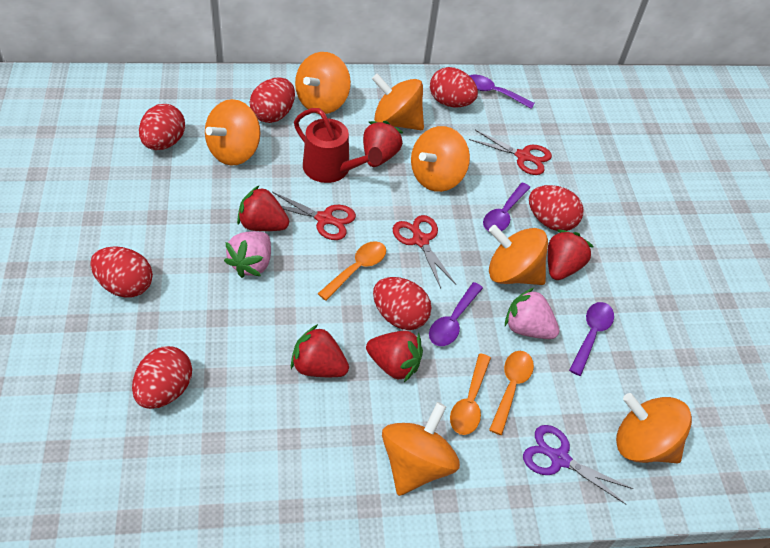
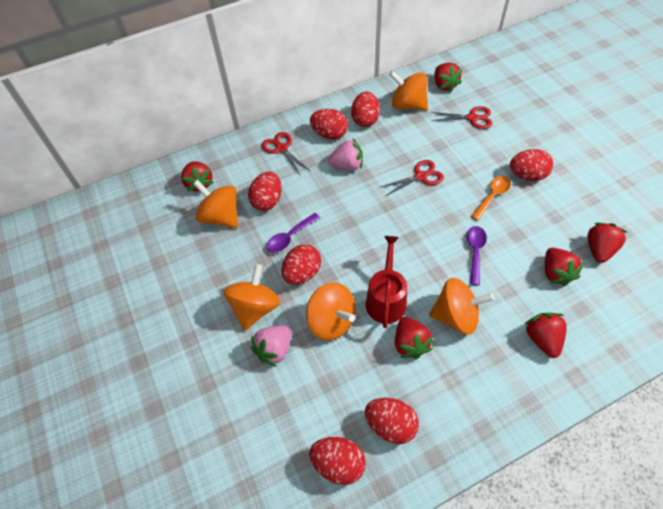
orange spinning top: 7 -> 5
orange spoon: 3 -> 1
purple scissors: 1 -> 0
purple spoon: 4 -> 2
red strawberry: 5 -> 6

